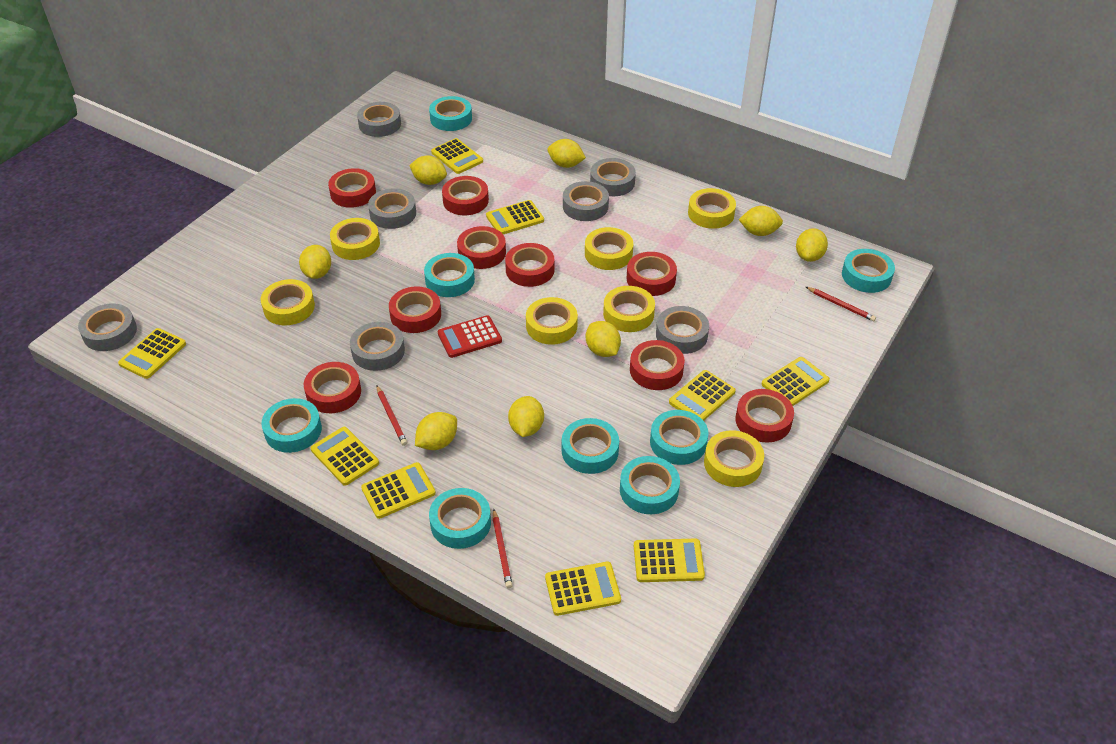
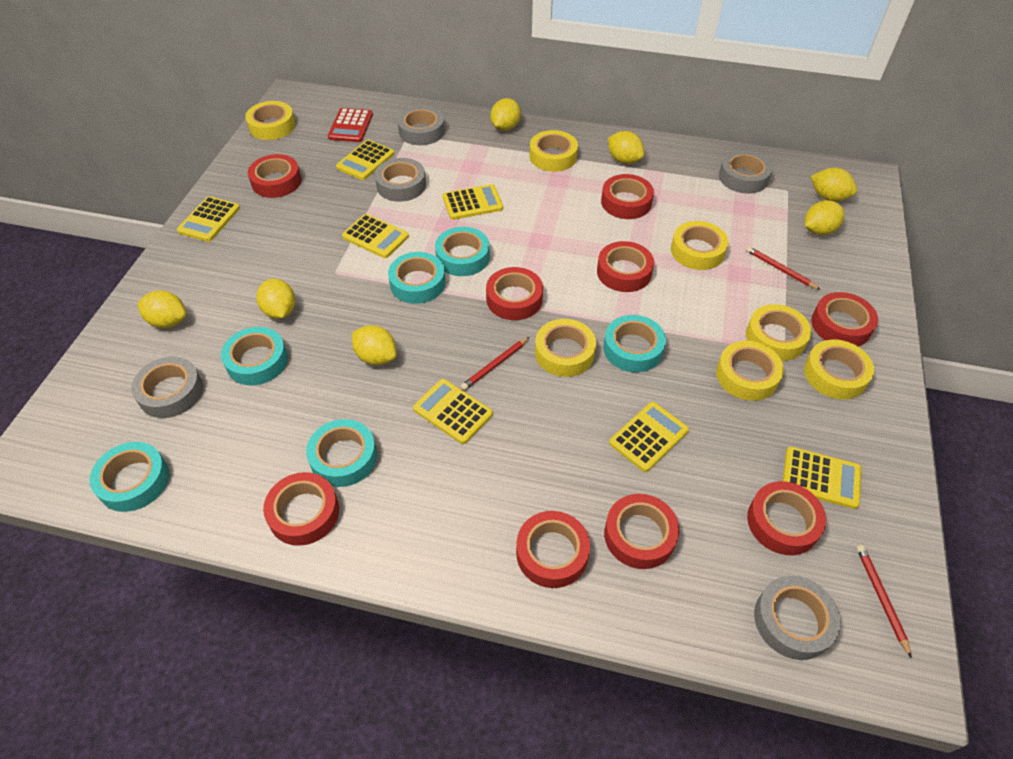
grey tape: 7 -> 5
turquoise tape: 8 -> 6
yellow calculator: 9 -> 7
yellow lemon: 8 -> 7

